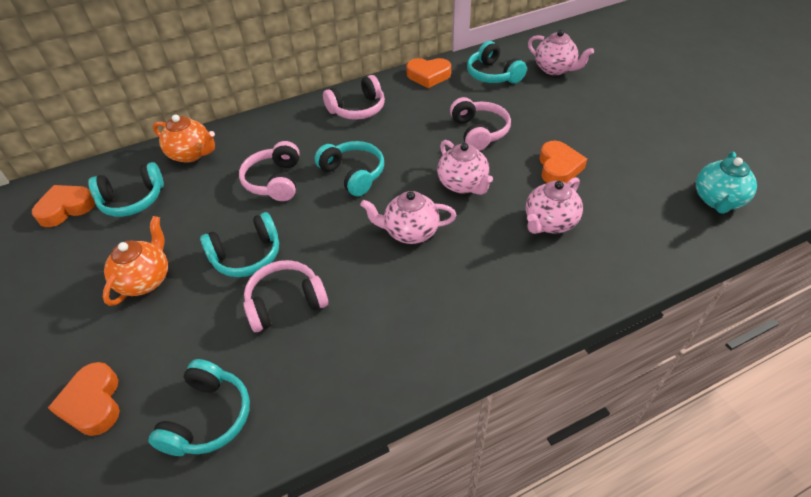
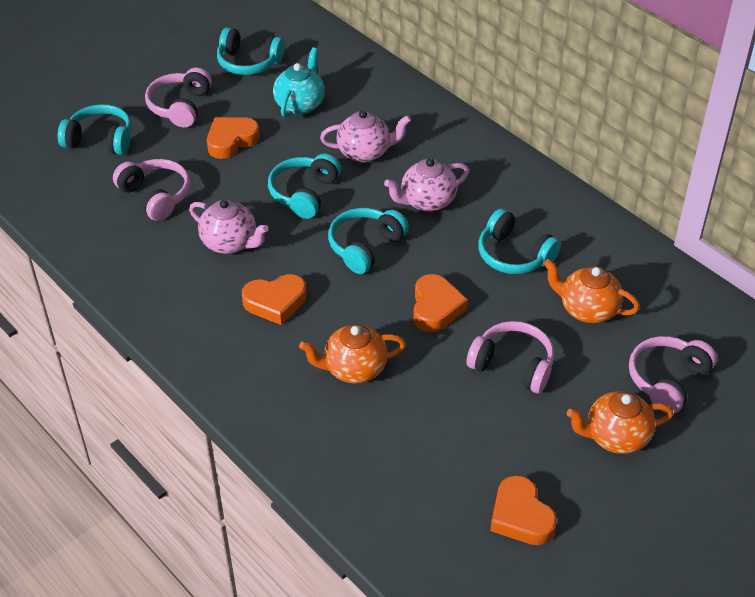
orange teapot: 2 -> 3
pink teapot: 4 -> 3

